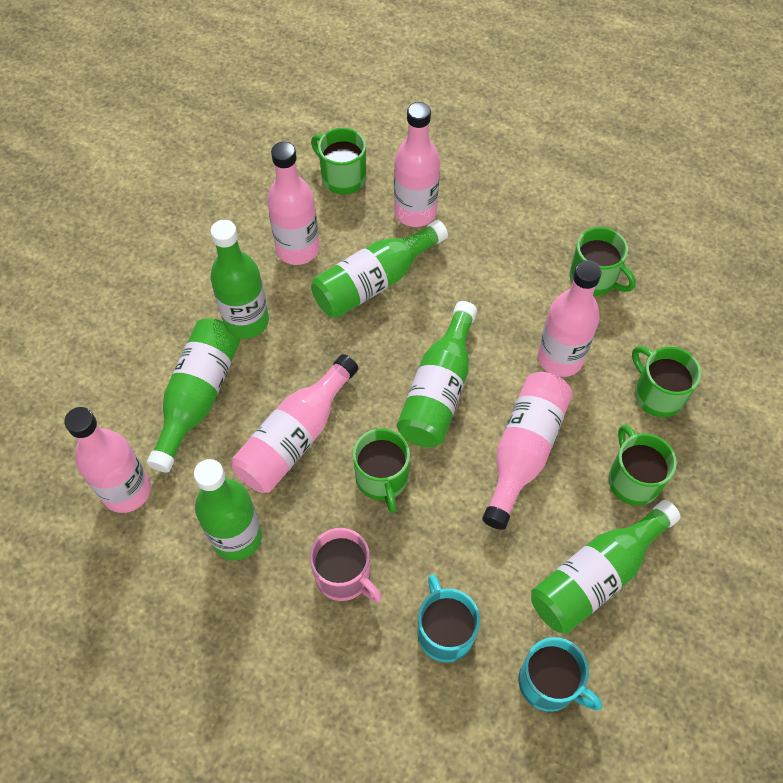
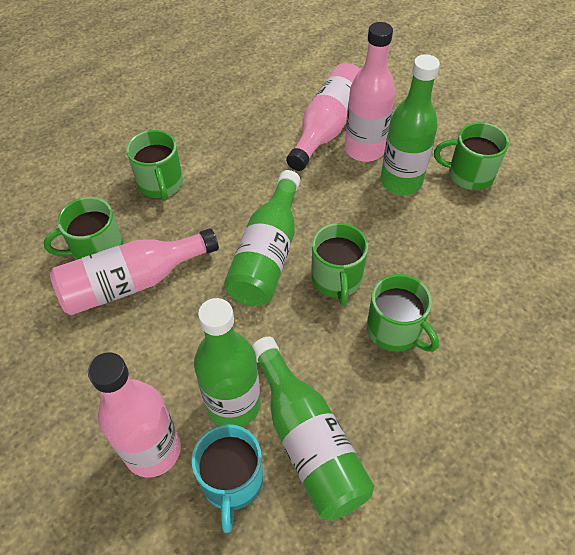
green bottle: 6 -> 4
pink bottle: 6 -> 4
pink mug: 1 -> 0
turquoise mug: 2 -> 1

